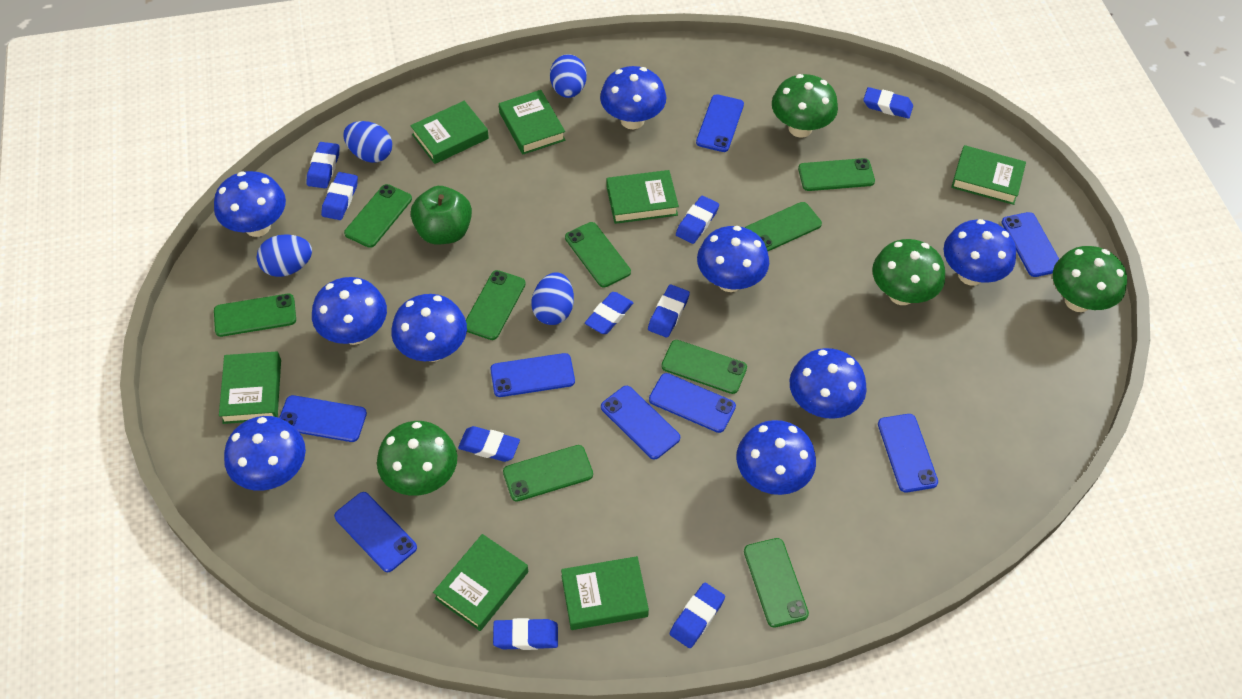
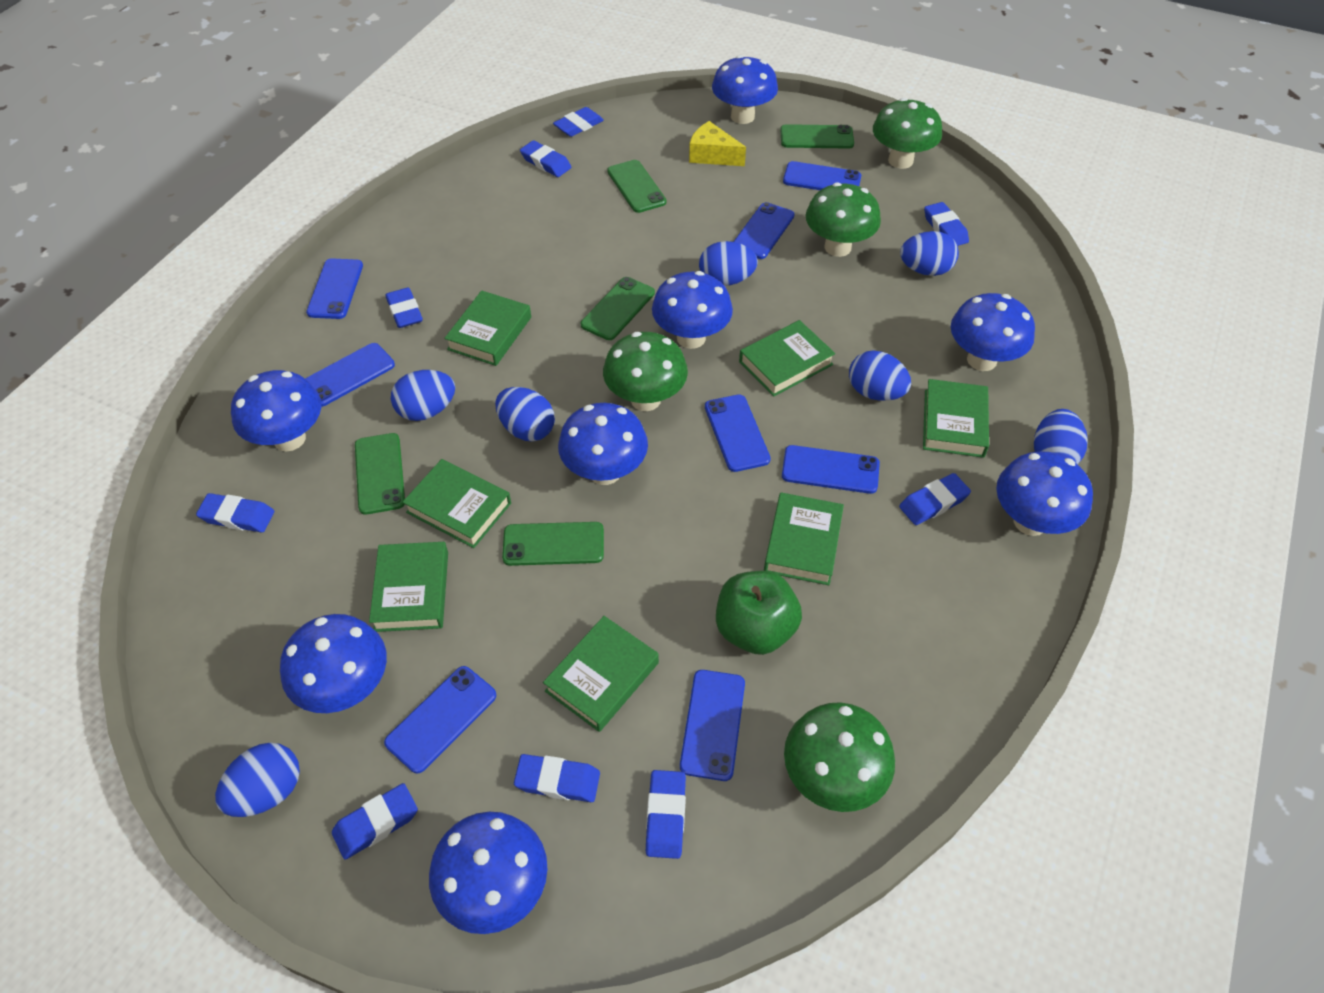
blue egg: 4 -> 7
blue mushroom: 9 -> 8
green phone: 9 -> 5
yellow cheese: 0 -> 1

